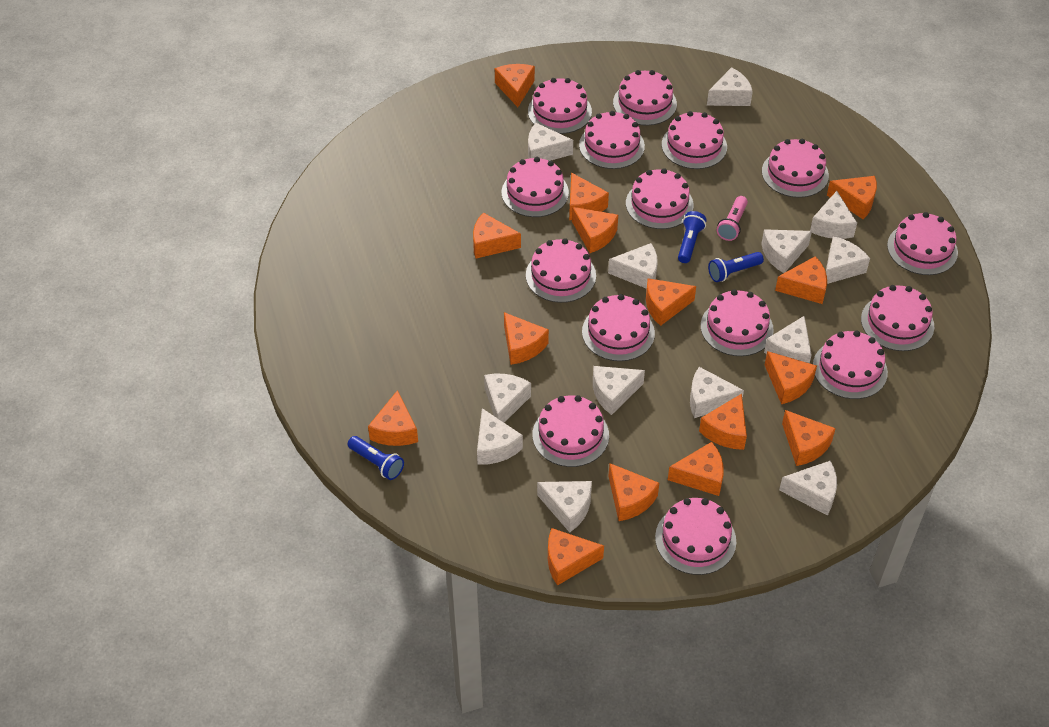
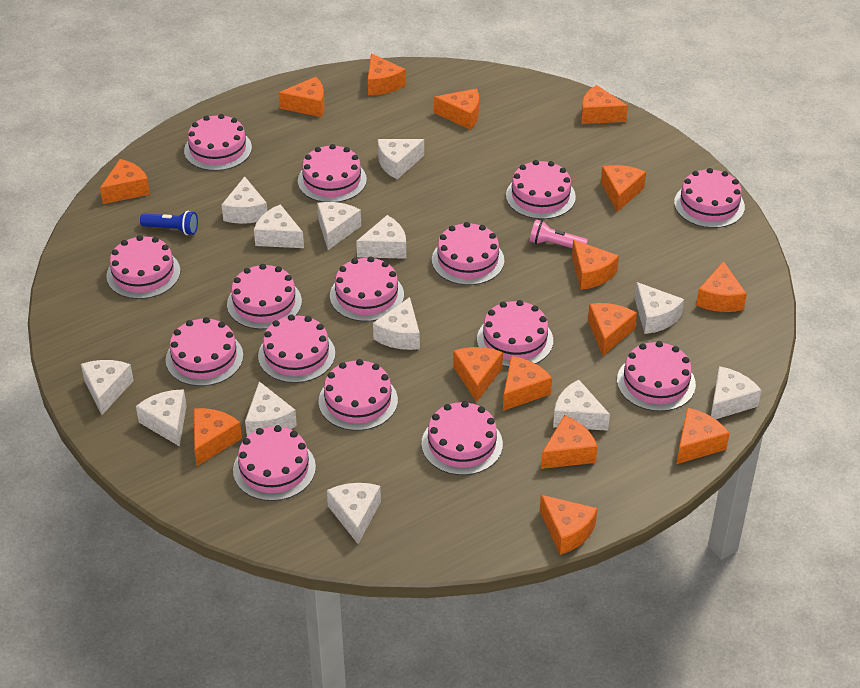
blue flashlight: 3 -> 1

